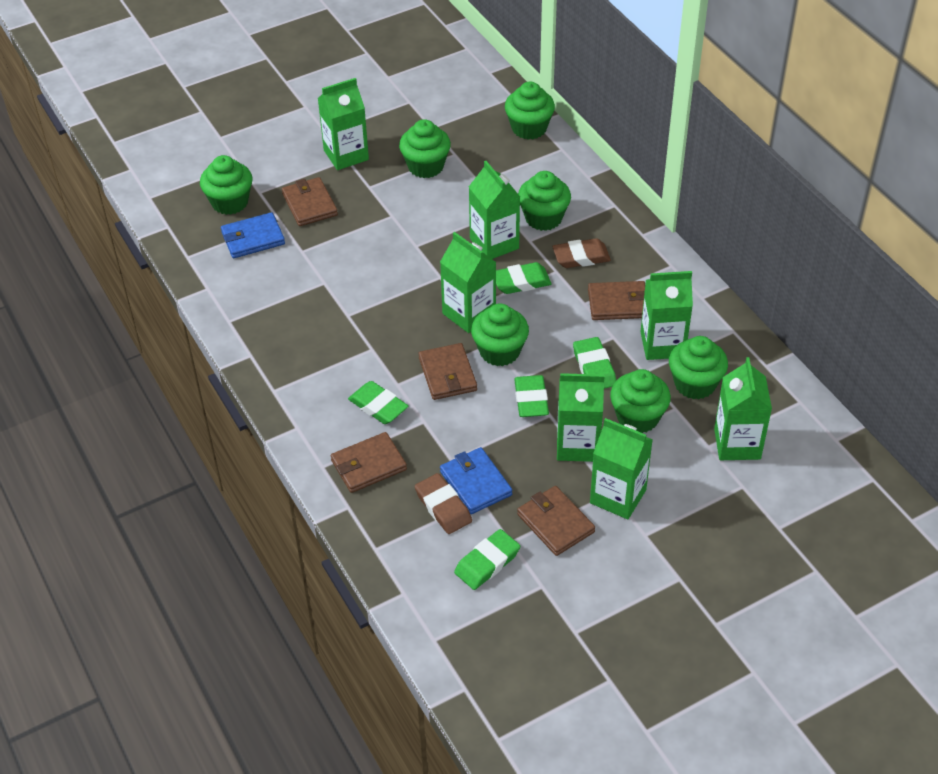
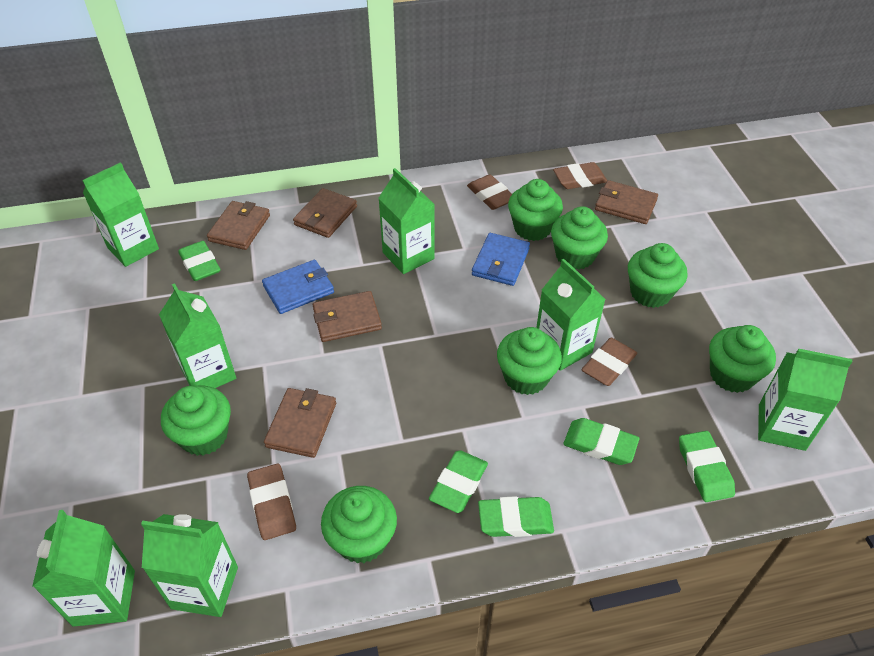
brown eraser: 2 -> 4

